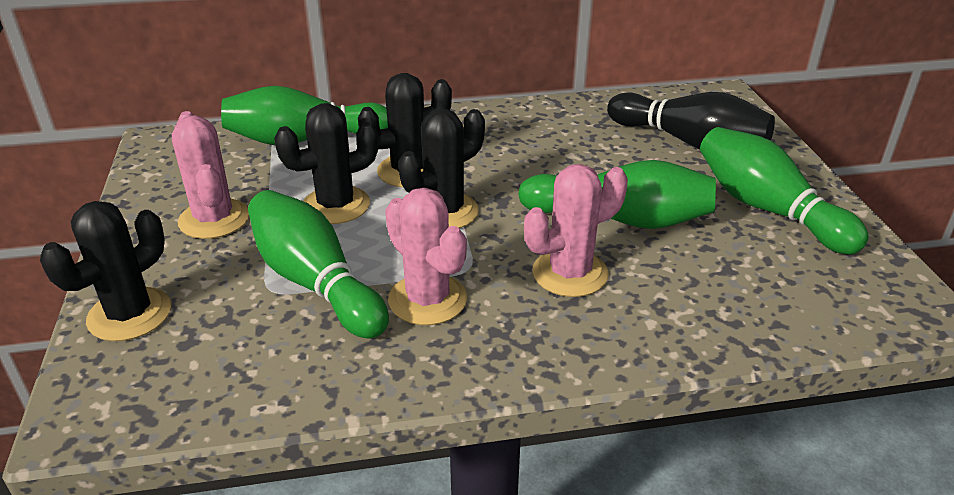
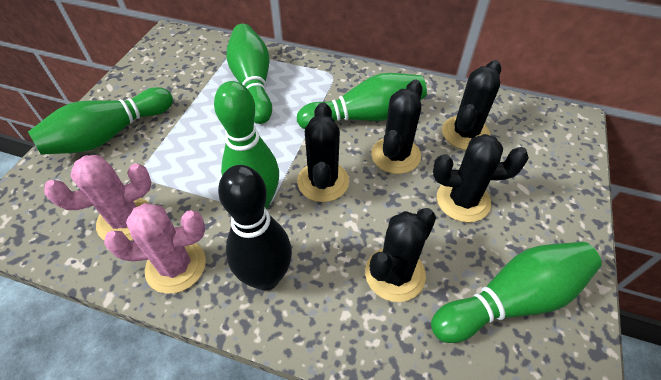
black cactus: 4 -> 5
green bowling pin: 4 -> 5
pink cactus: 3 -> 2

